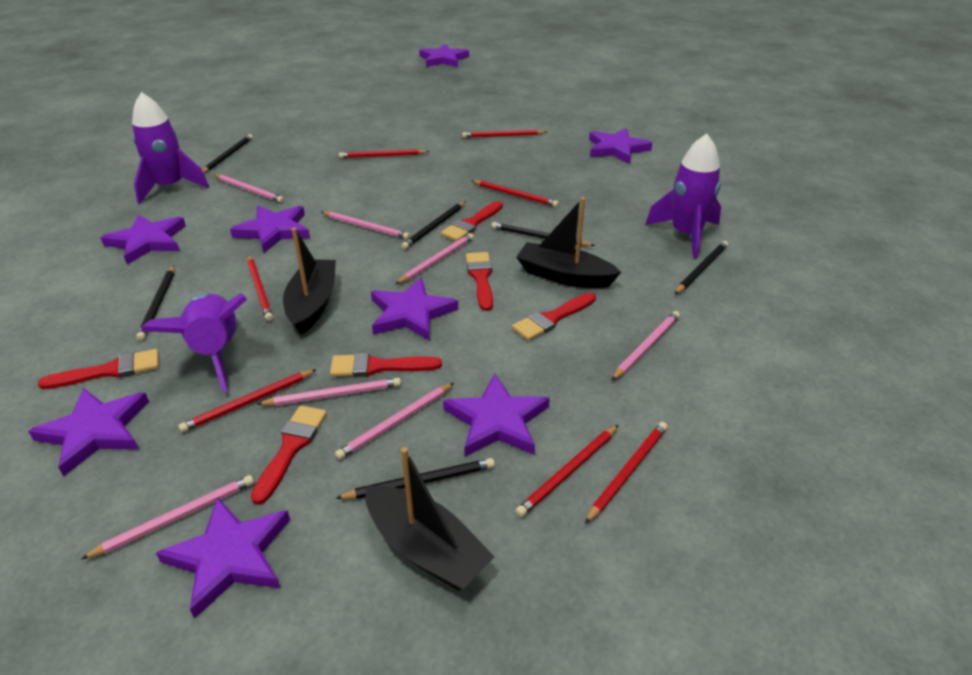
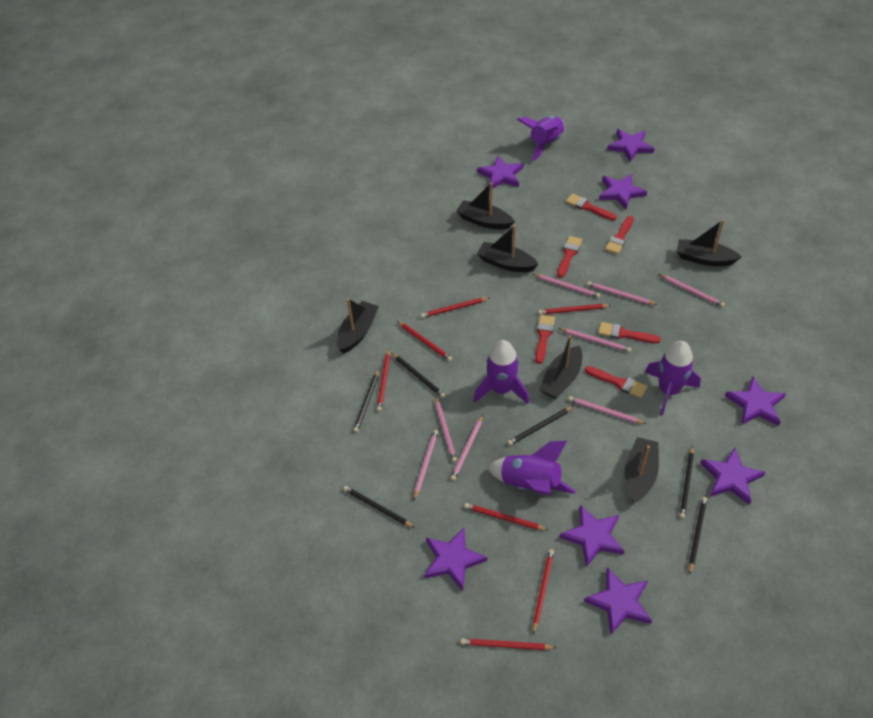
black boat: 3 -> 6
pink pencil: 7 -> 8
purple rocket: 3 -> 4

